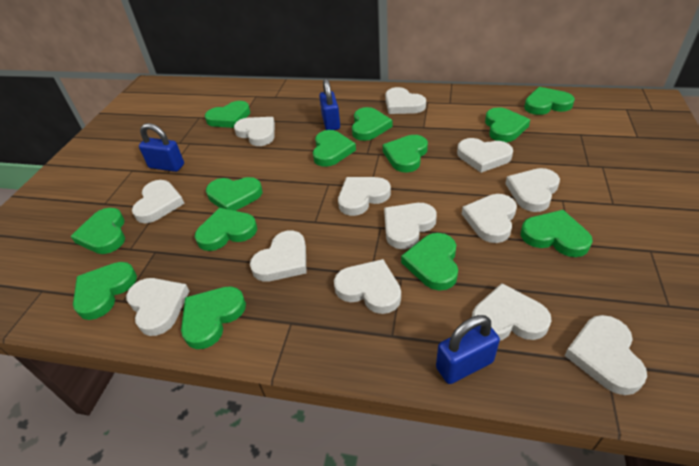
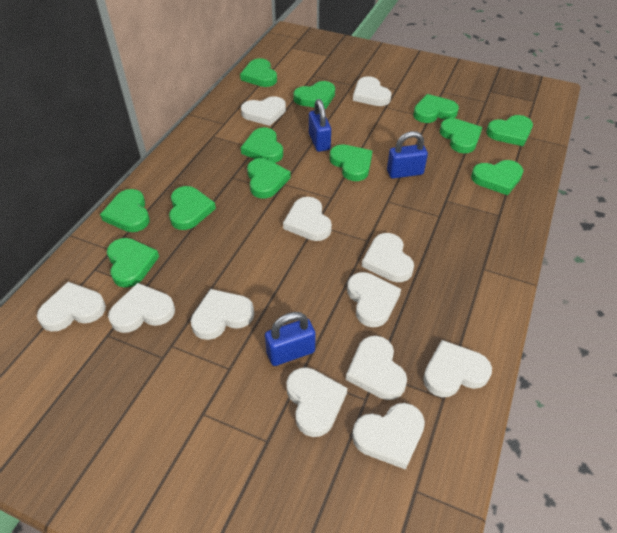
green heart: 13 -> 12
white heart: 13 -> 12

